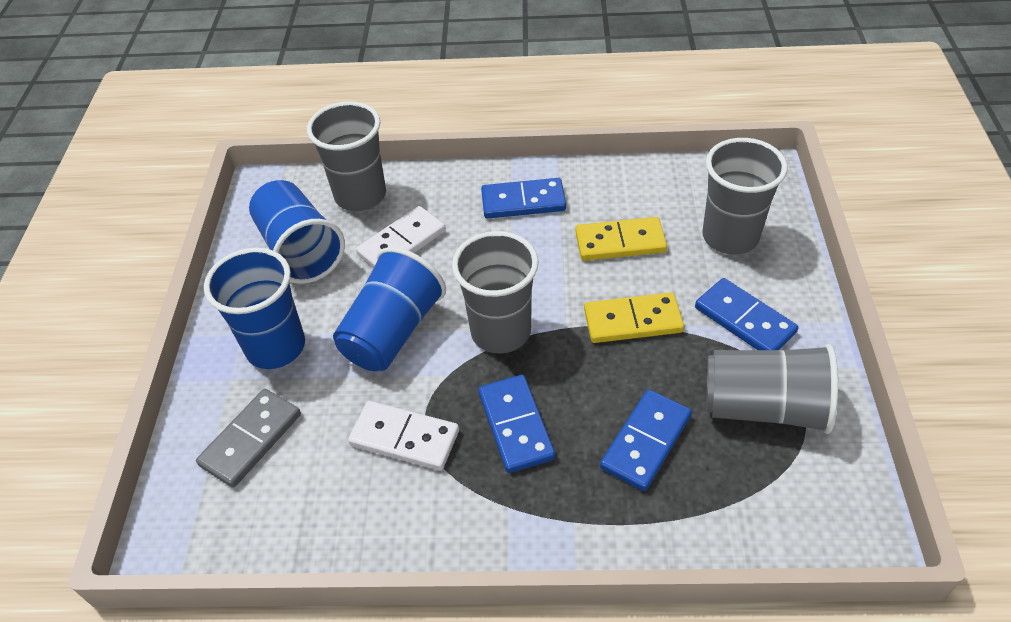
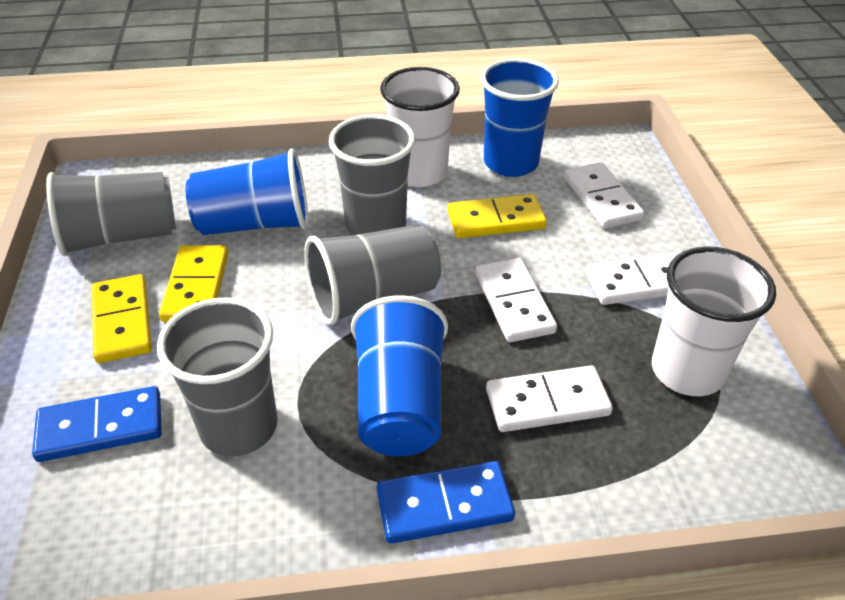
blue domino: 4 -> 2
grey domino: 1 -> 0
white cup: 0 -> 2
white domino: 2 -> 4
yellow domino: 2 -> 3

